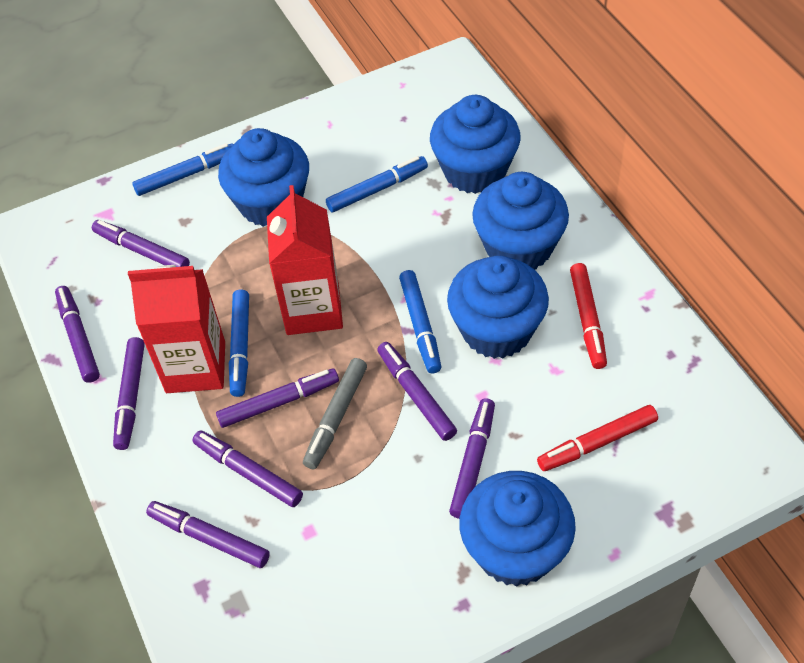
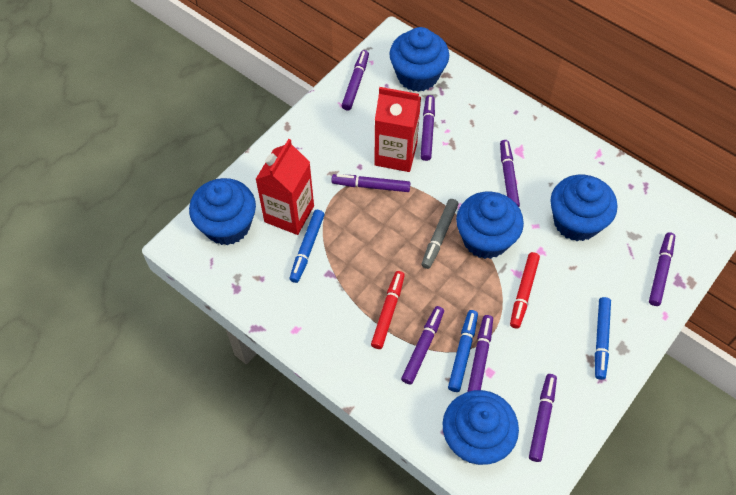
blue marker: 4 -> 3

